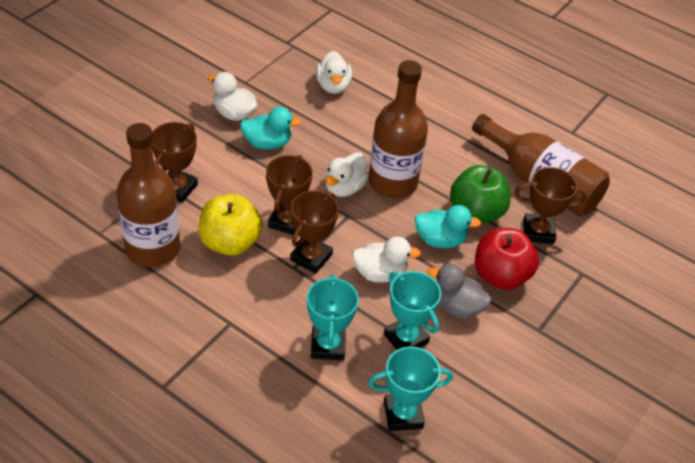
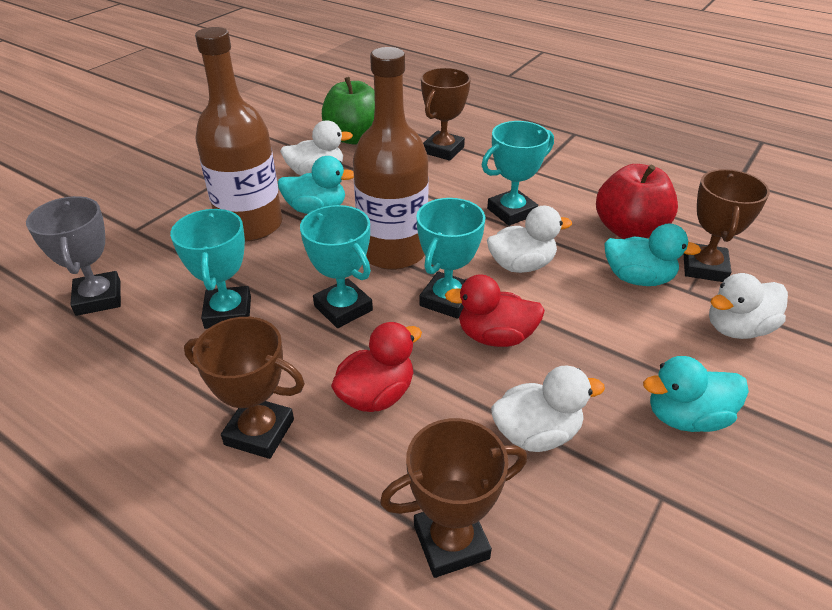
brown bottle: 3 -> 2
grey duck: 1 -> 0
grey trophy: 0 -> 1
red duck: 0 -> 2
turquoise duck: 2 -> 3
turquoise trophy: 3 -> 4
yellow apple: 1 -> 0

